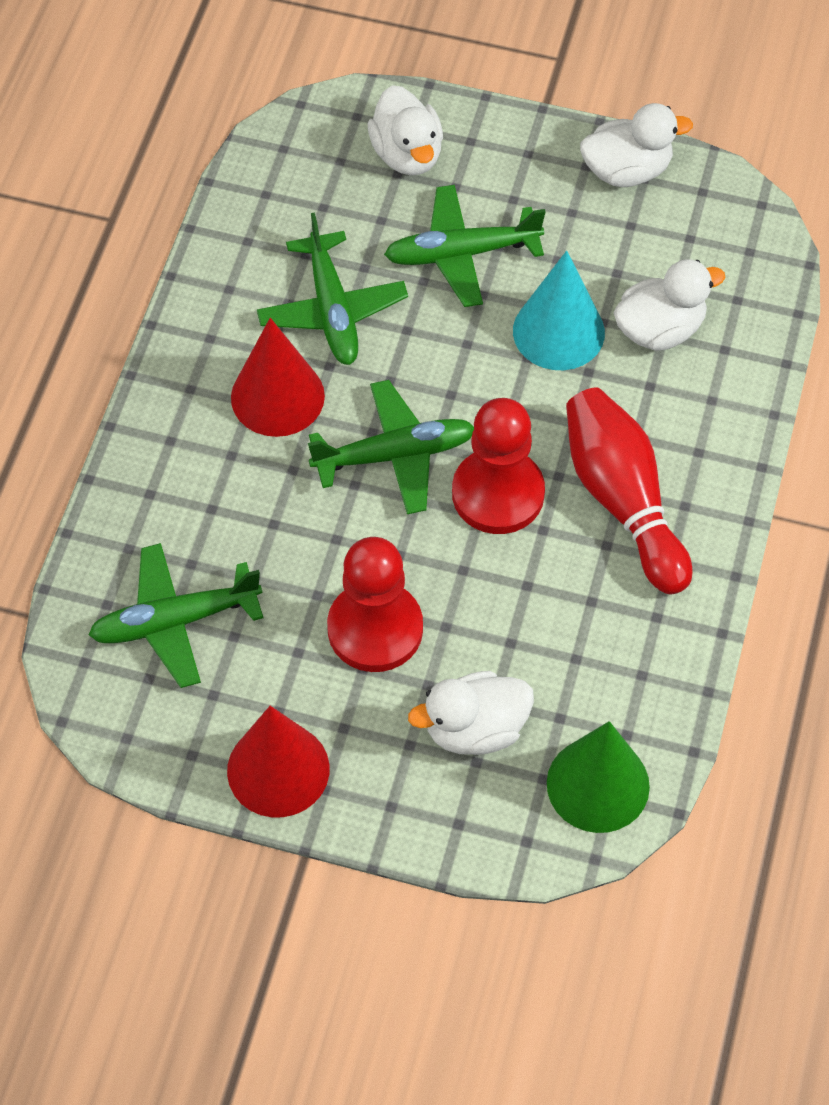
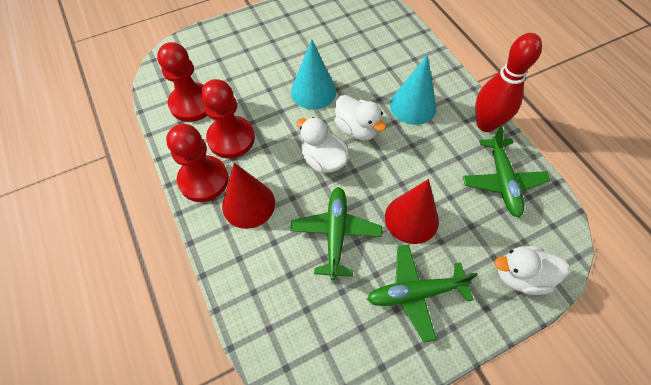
green cone: 1 -> 0
green plane: 4 -> 3
red pawn: 2 -> 3
turquoise cone: 1 -> 2
white duck: 4 -> 3

